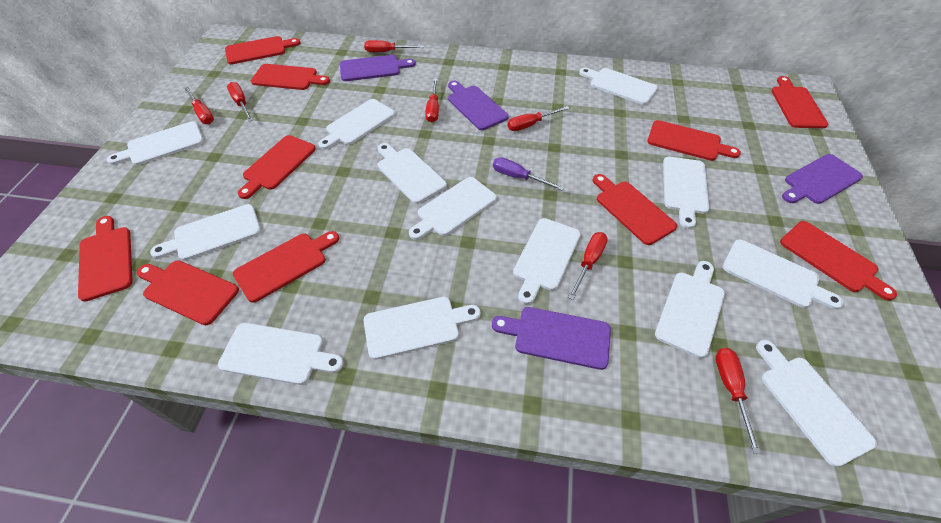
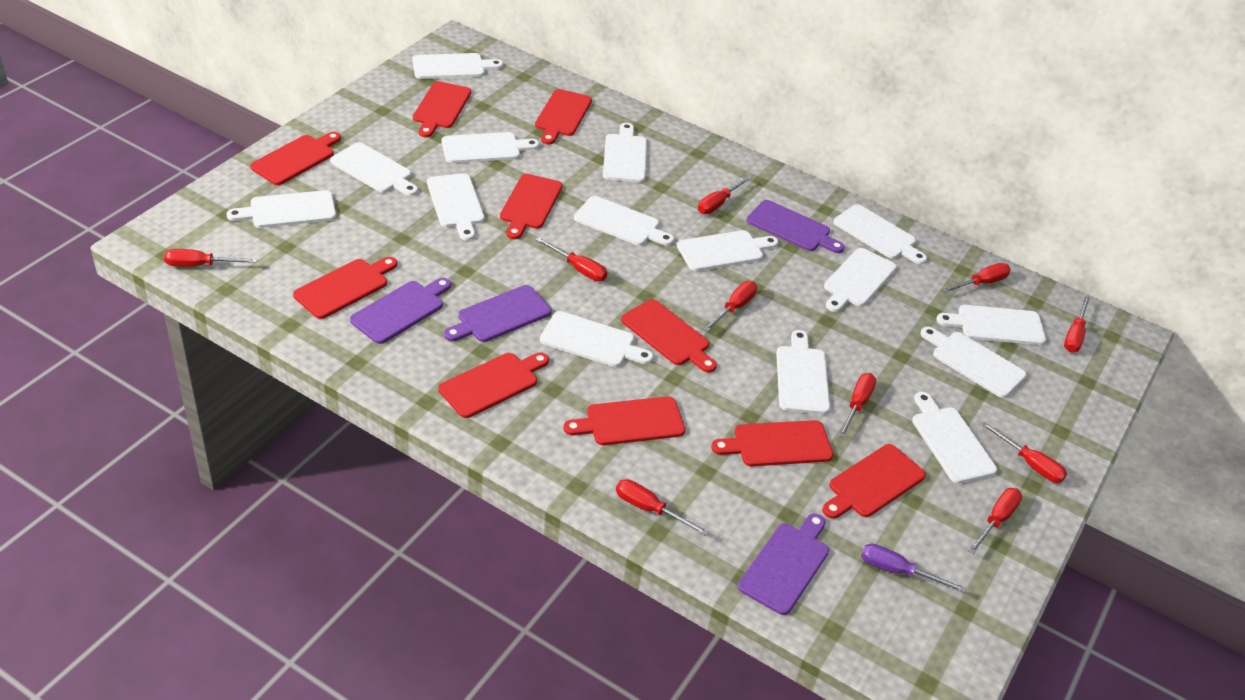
red screwdriver: 7 -> 10
white cutting board: 13 -> 15

